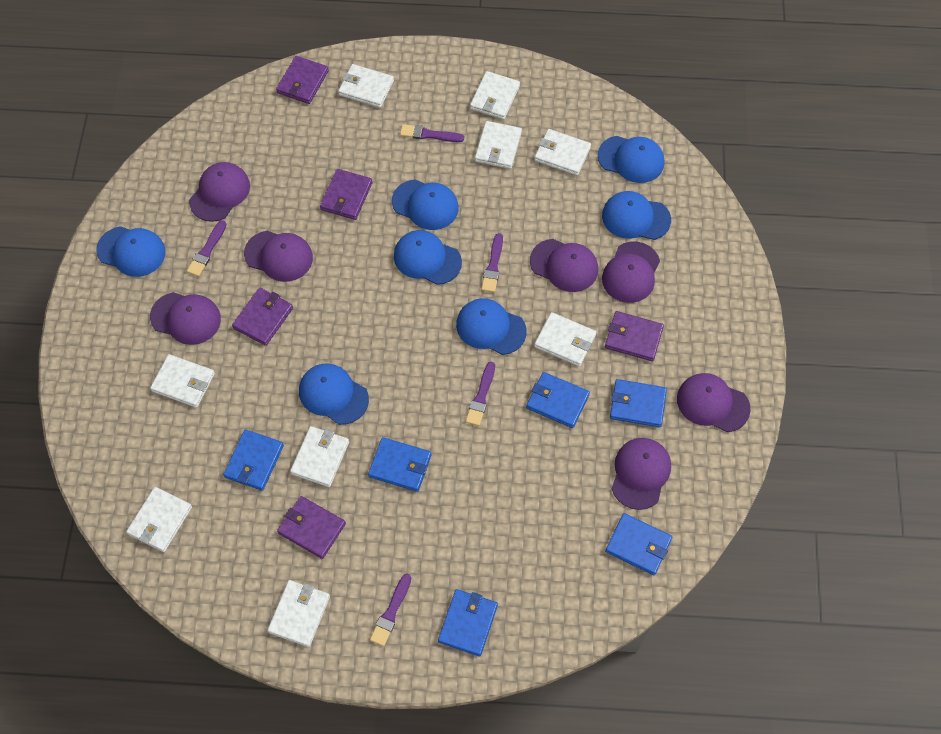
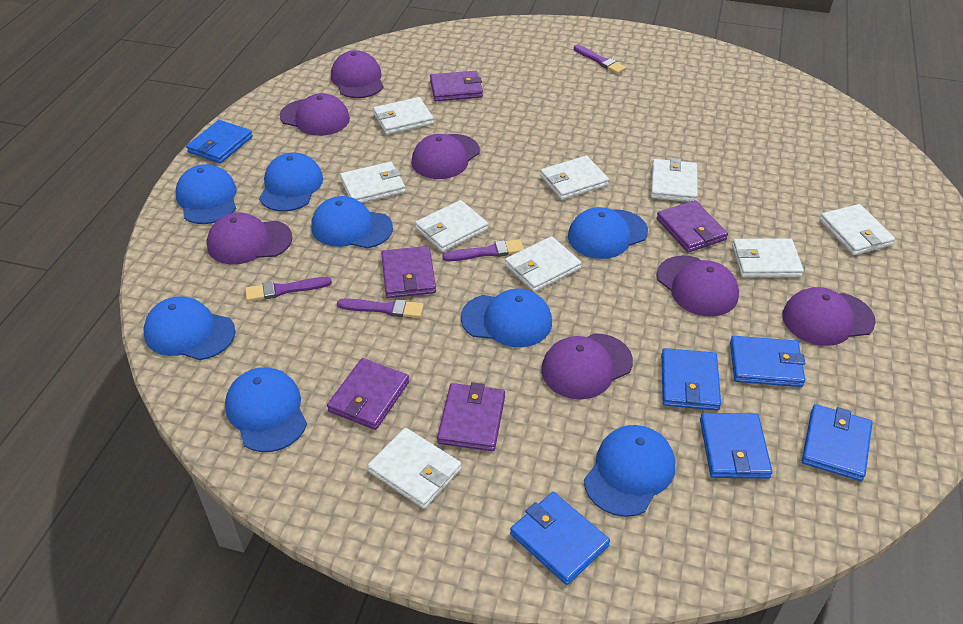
blue cap: 7 -> 8
purple brush: 5 -> 4

